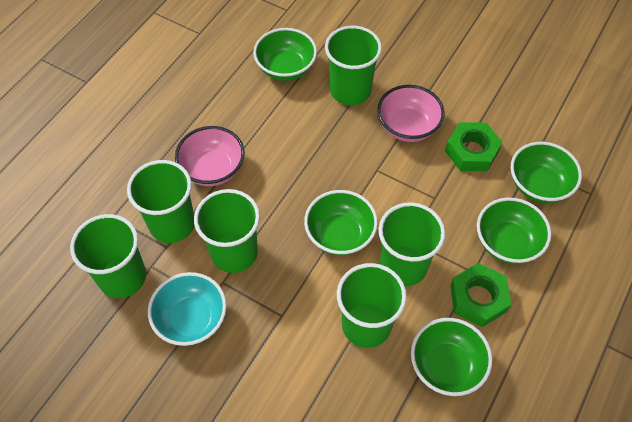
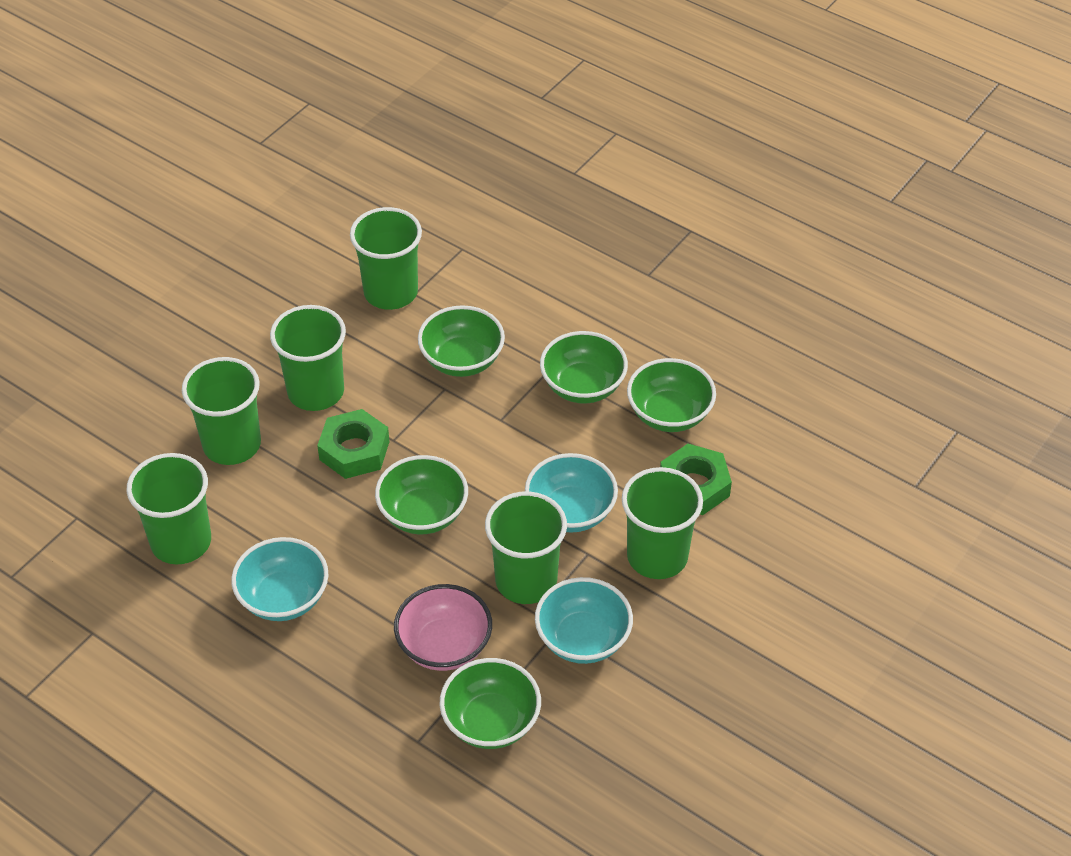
pink bowl: 2 -> 1
turquoise bowl: 1 -> 3

